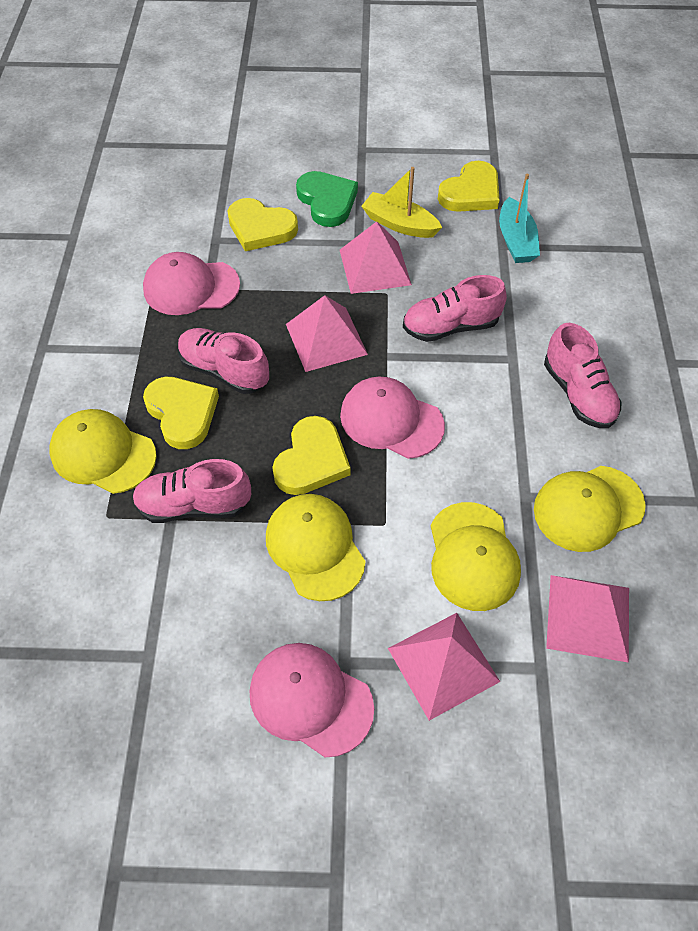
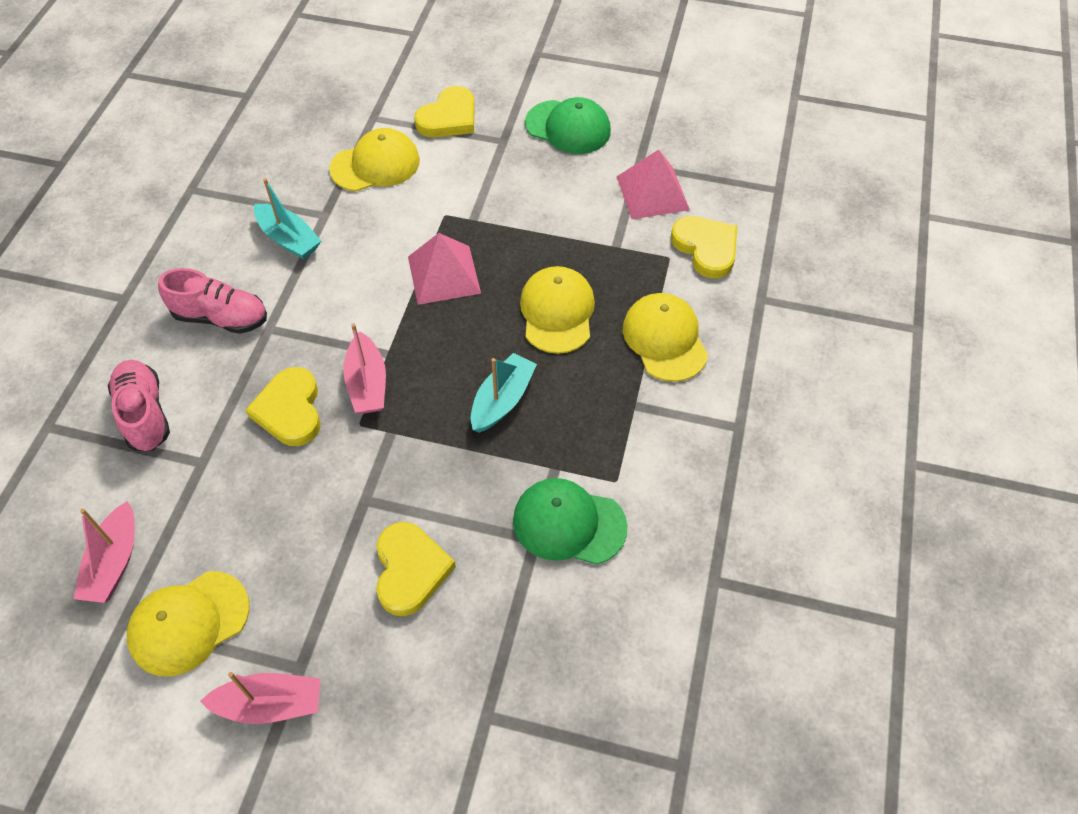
green cap: 0 -> 2
green heart: 1 -> 0
pink boat: 0 -> 3
pink cap: 3 -> 0
pink pyramid: 4 -> 2
pink shoe: 4 -> 2
turquoise boat: 1 -> 2
yellow boat: 1 -> 0

